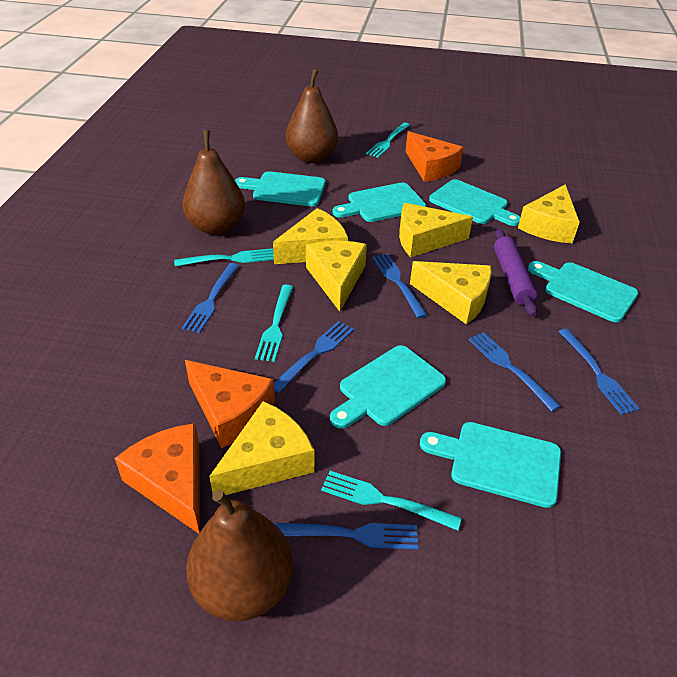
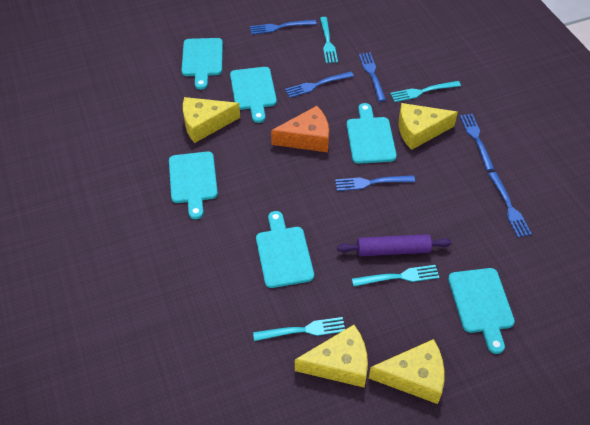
brown pear: 3 -> 0
orange cheese: 3 -> 1
yellow cheese: 6 -> 4

